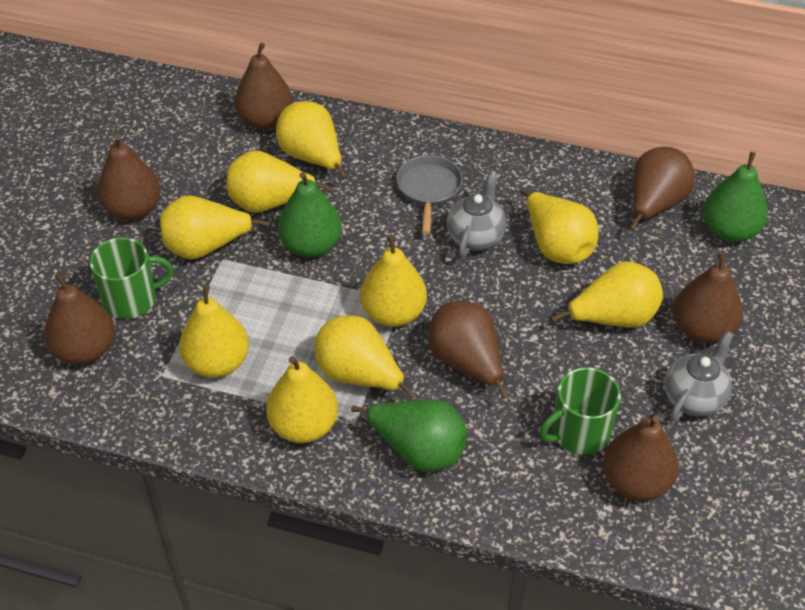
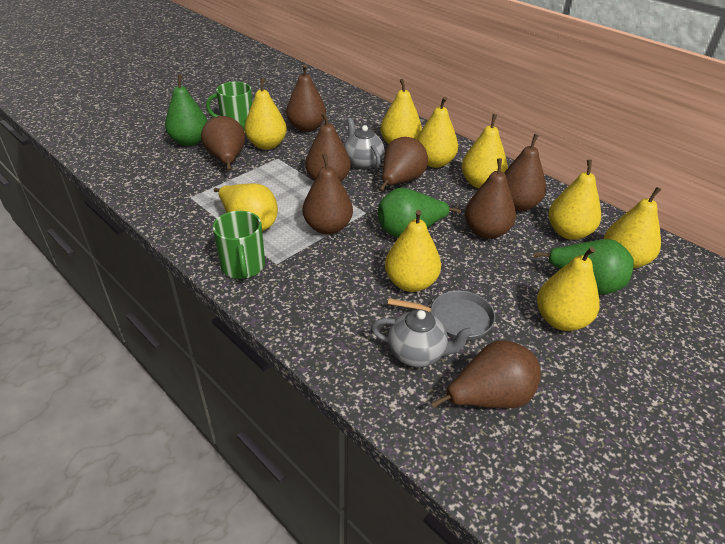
brown pear: 7 -> 8

